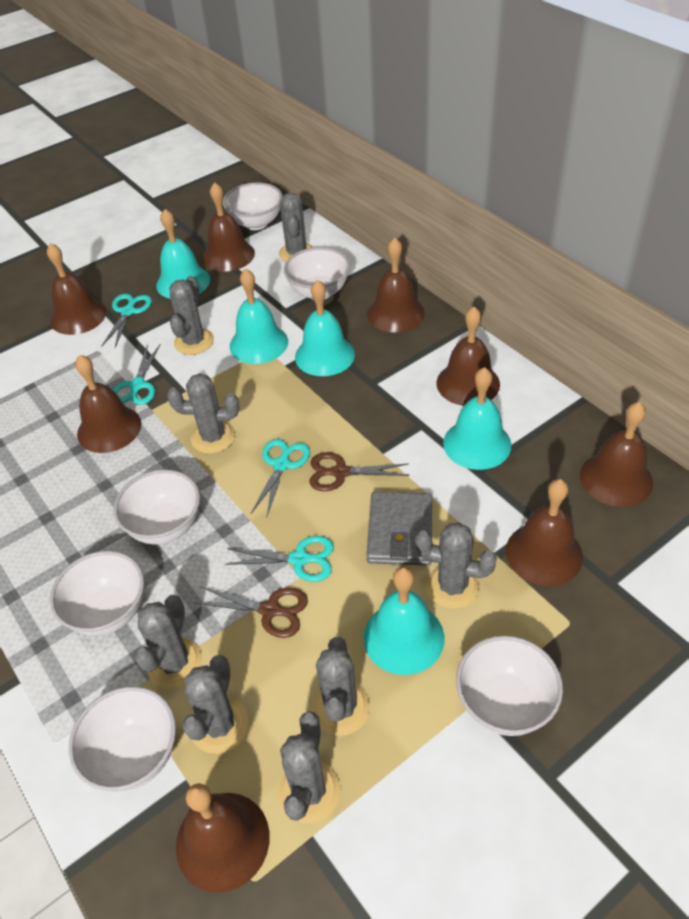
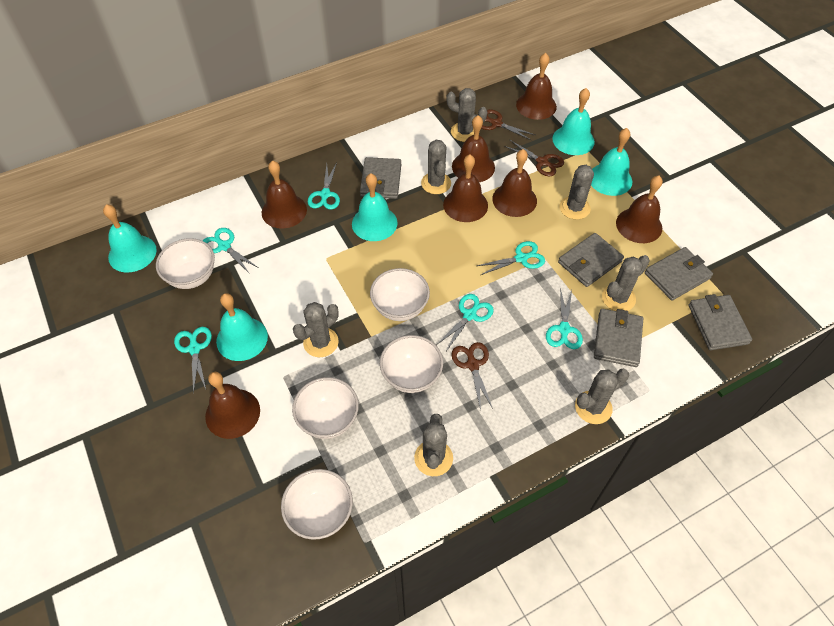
brown bell: 8 -> 7
brown scissors: 2 -> 3
grey cactus: 8 -> 7
grey wallet: 1 -> 5
turquoise scissors: 4 -> 6
white bowl: 6 -> 5

